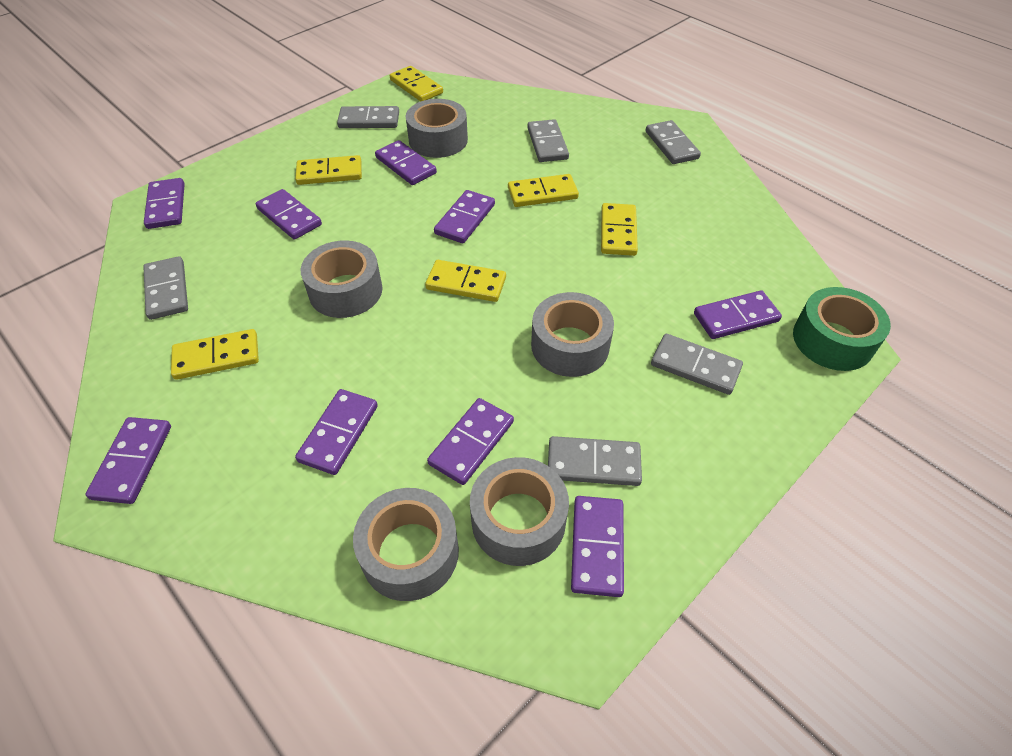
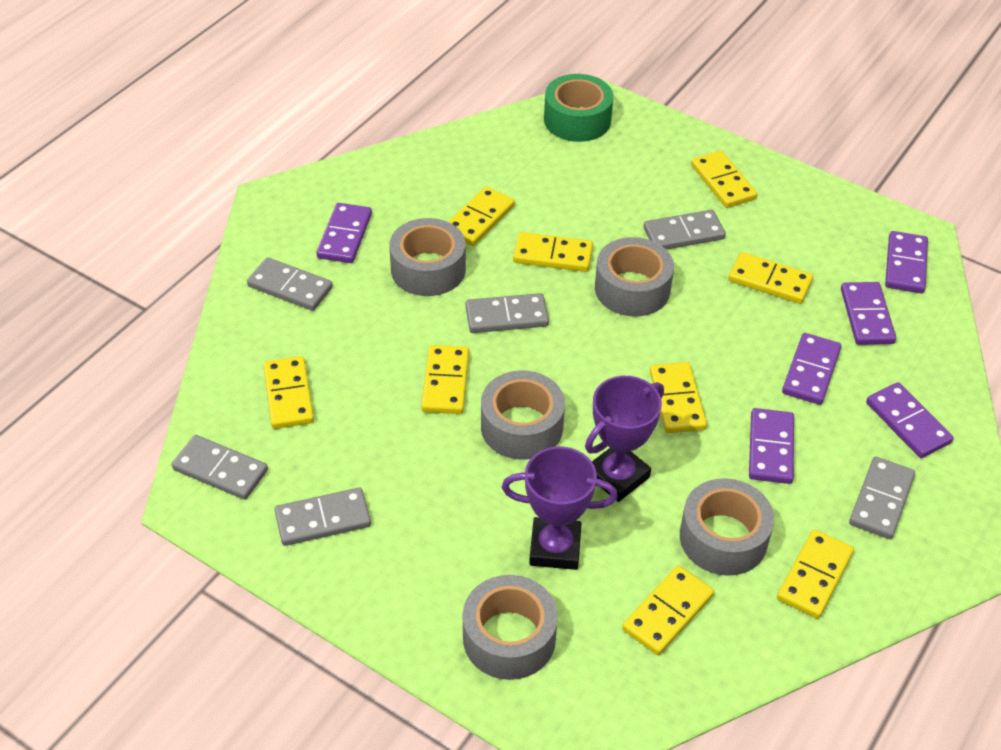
purple domino: 9 -> 6
purple trophy: 0 -> 2
yellow domino: 6 -> 9

